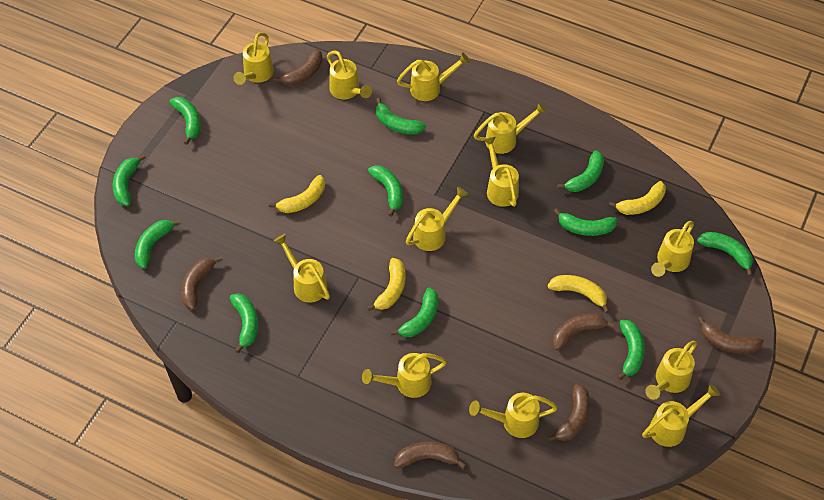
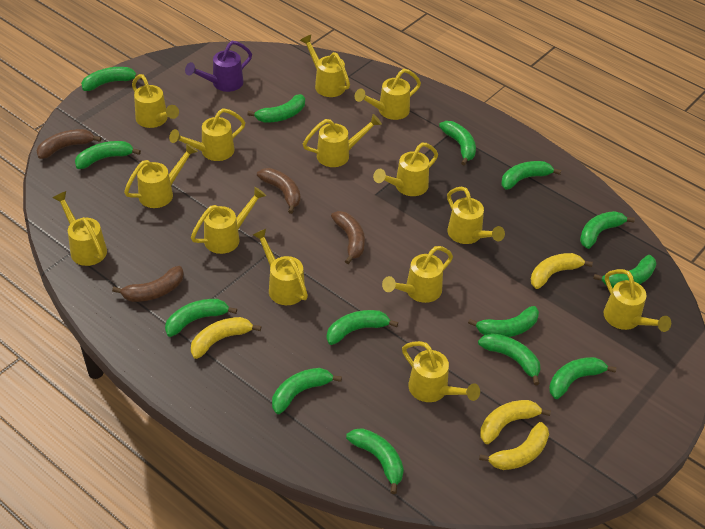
brown banana: 6 -> 4
green banana: 11 -> 14
purple watering can: 0 -> 1
yellow watering can: 12 -> 14

